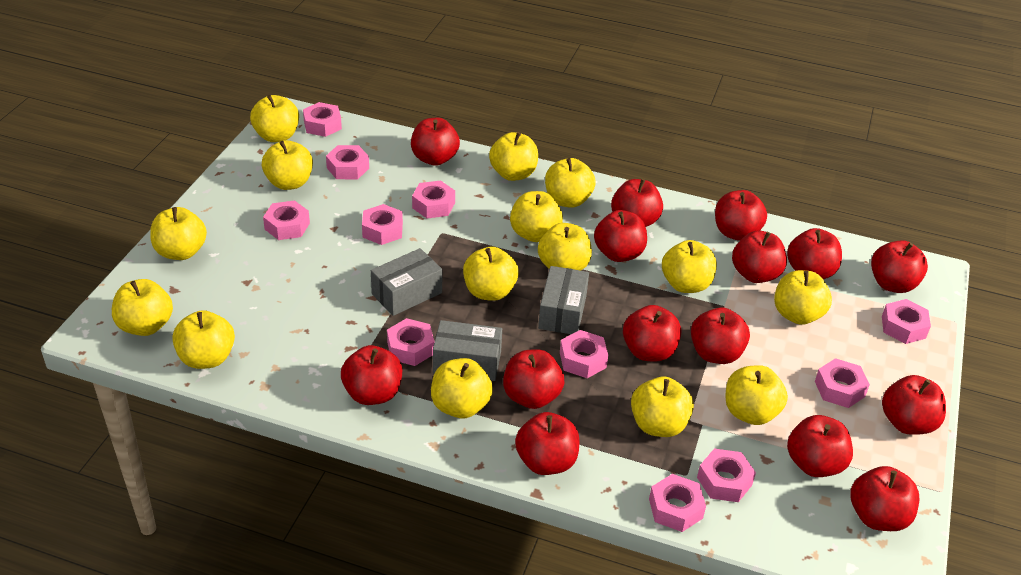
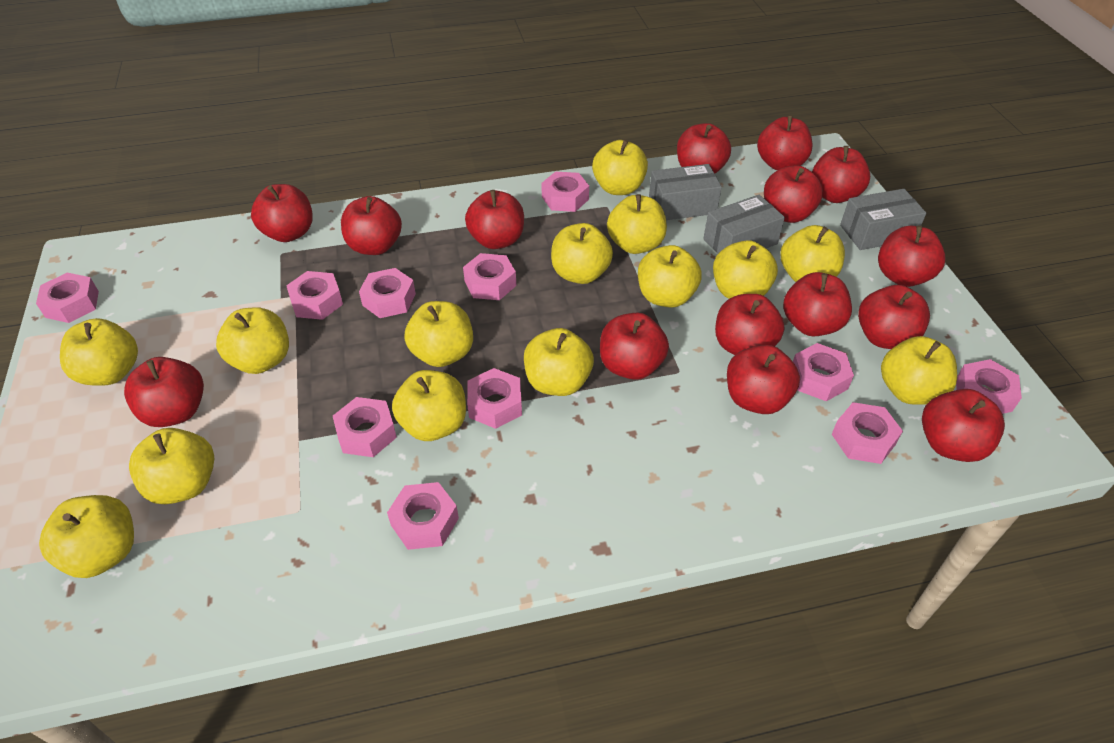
yellow apple: 15 -> 14

